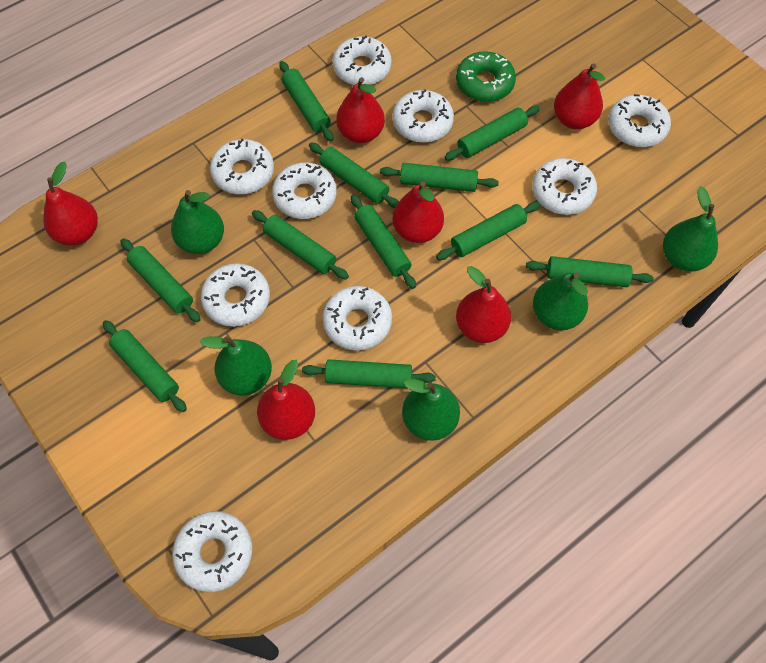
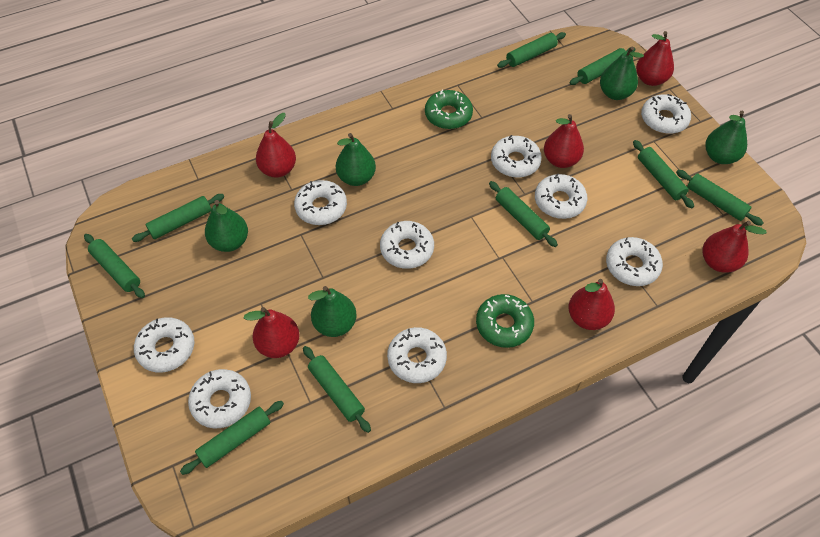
green donut: 1 -> 2
green rolling pin: 11 -> 9

